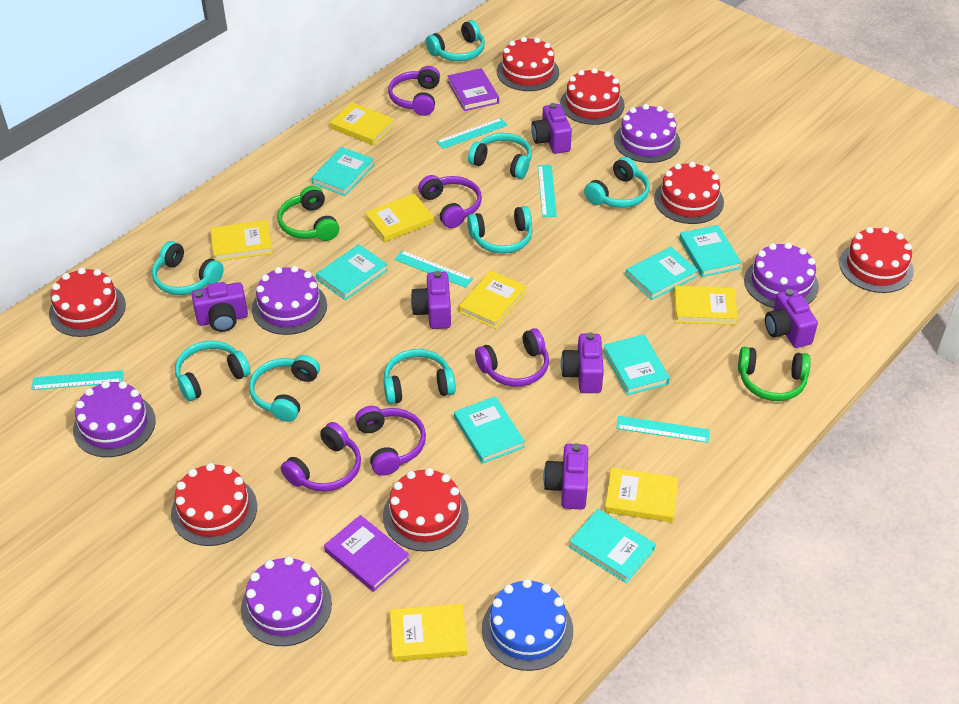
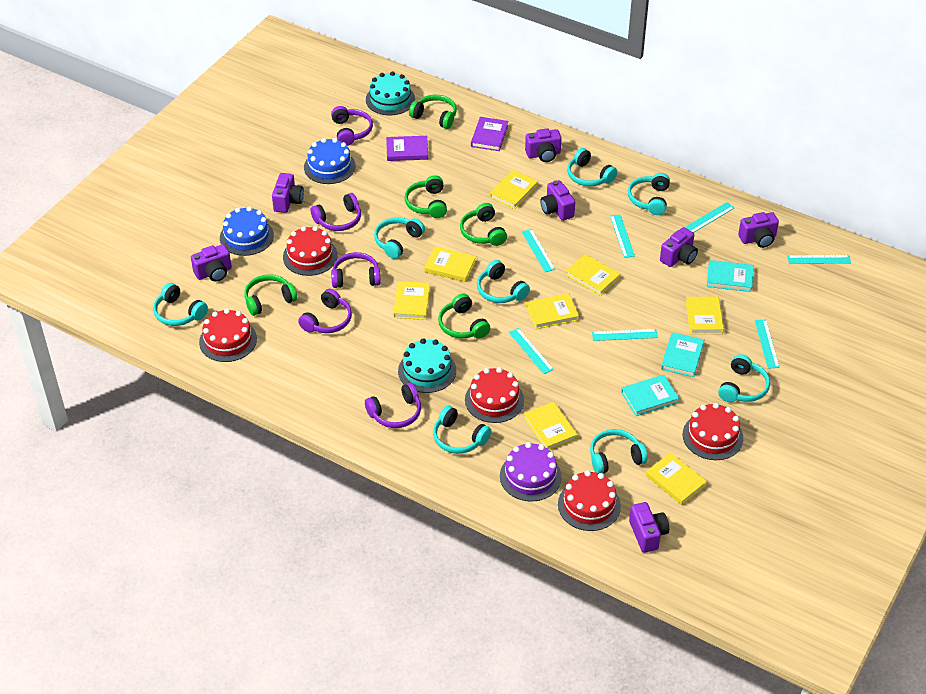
blue cake: 1 -> 2
green headphones: 2 -> 5
purple cake: 5 -> 1
purple camera: 6 -> 7
red cake: 7 -> 5
turquoise book: 7 -> 3
turquoise cake: 0 -> 2
turquoise ruler: 5 -> 7
yellow book: 7 -> 8

